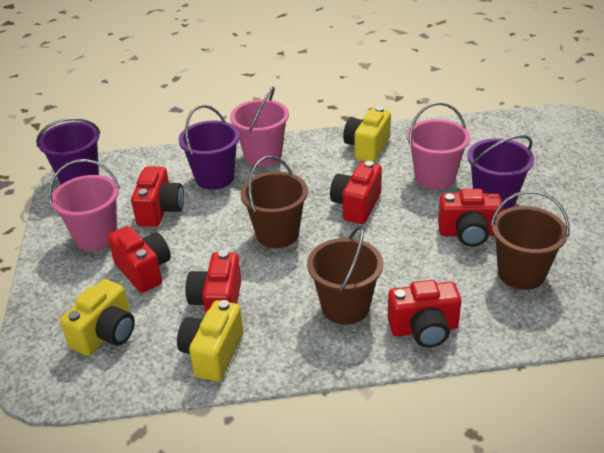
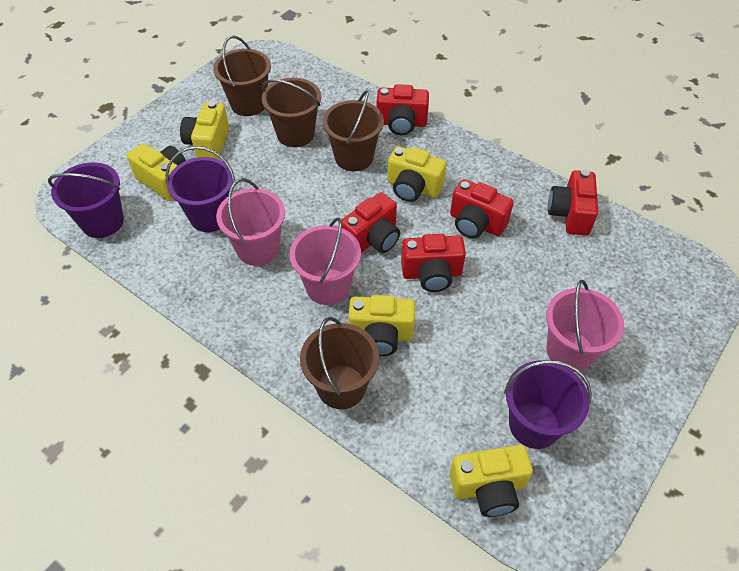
brown bucket: 3 -> 4
red camera: 6 -> 5
yellow camera: 3 -> 5

